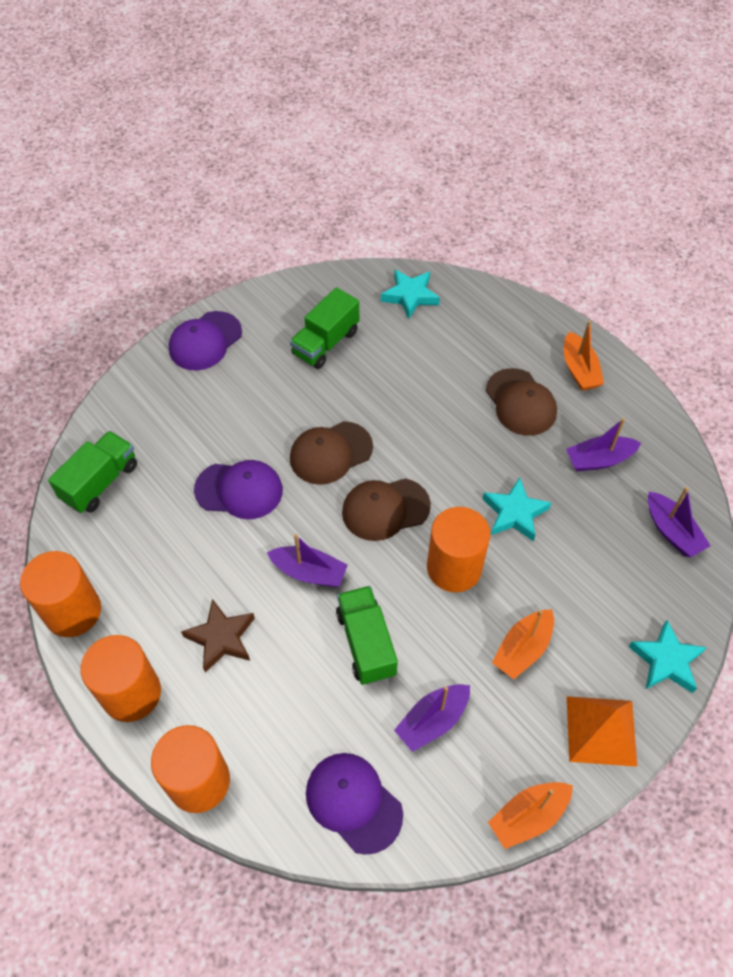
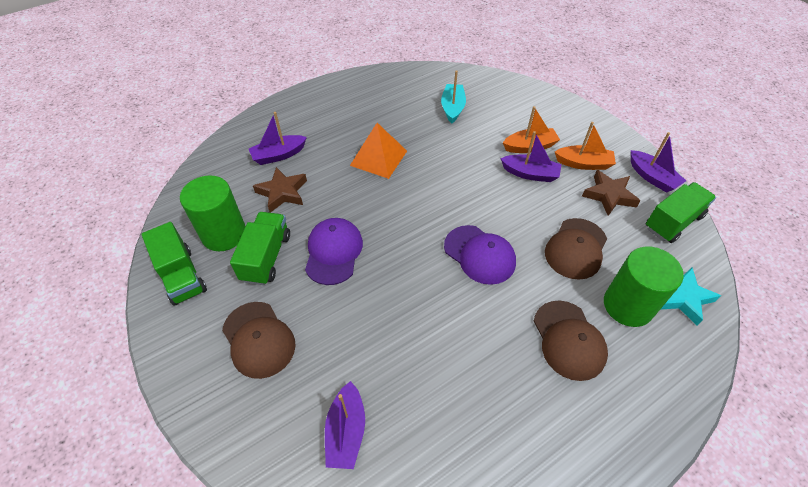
brown star: 1 -> 2
green cylinder: 0 -> 2
orange boat: 3 -> 2
orange cylinder: 4 -> 0
purple cap: 3 -> 2
turquoise boat: 0 -> 1
turquoise star: 3 -> 1

